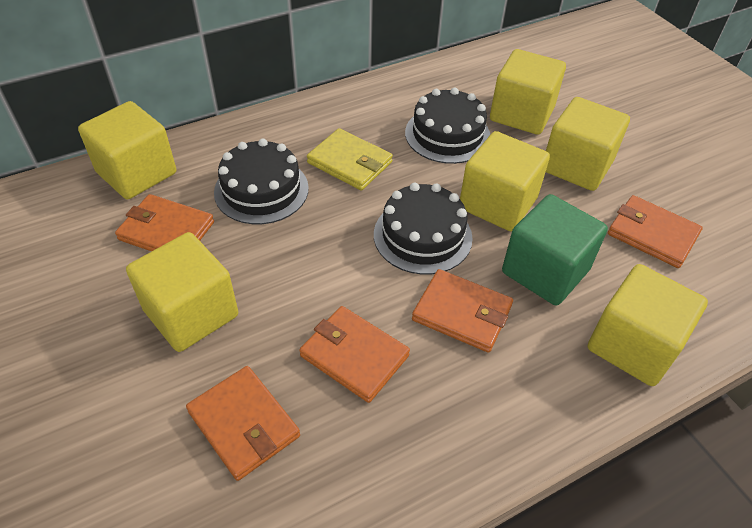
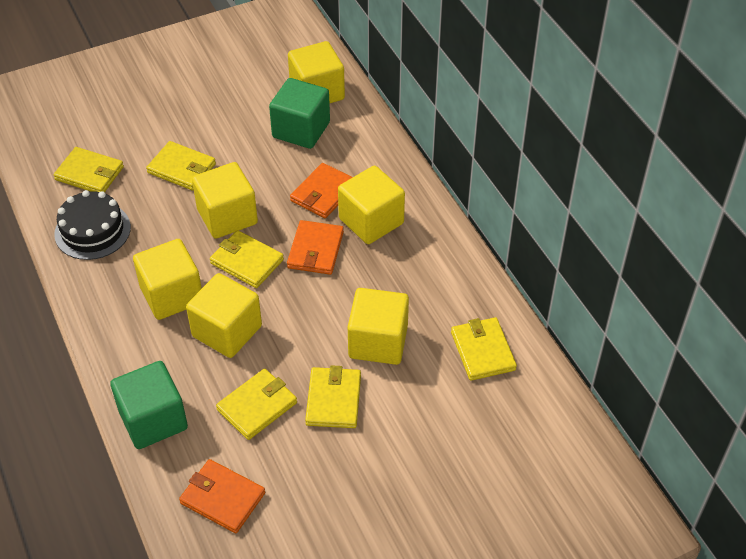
black cake: 3 -> 1
green cube: 1 -> 2
orange wallet: 5 -> 3
yellow wallet: 1 -> 6

